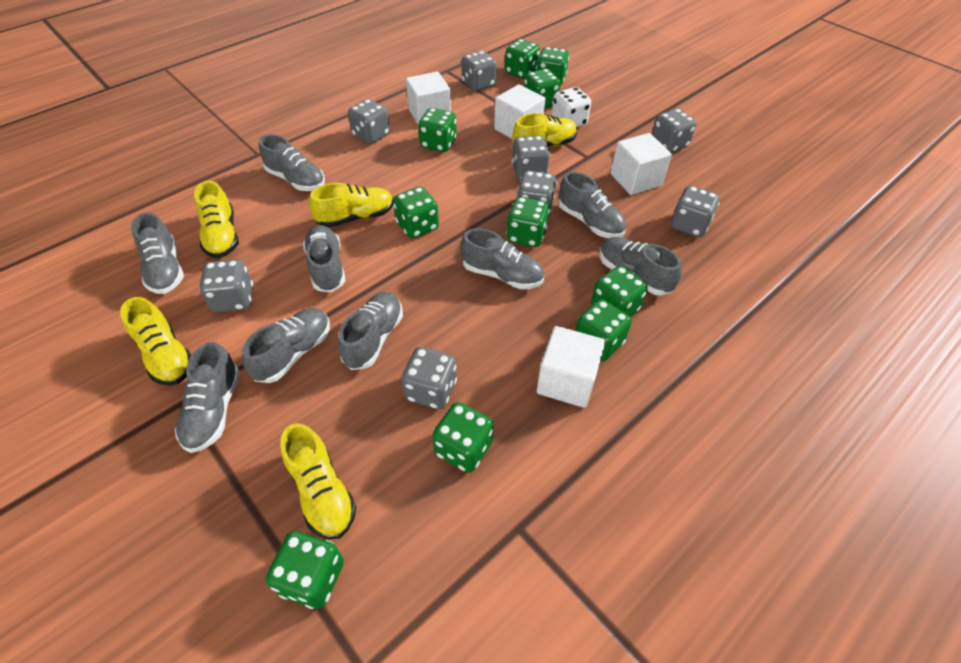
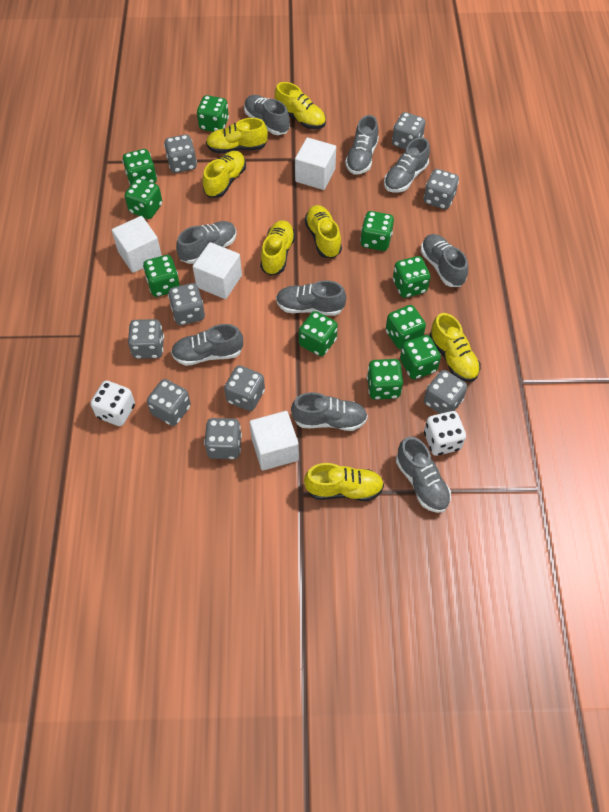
grey dice: 8 -> 9
white dice: 1 -> 2
yellow shoe: 5 -> 7

